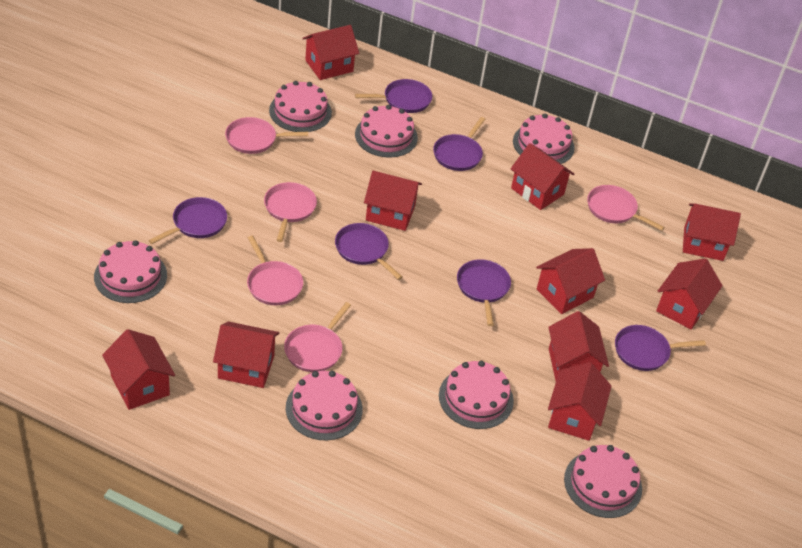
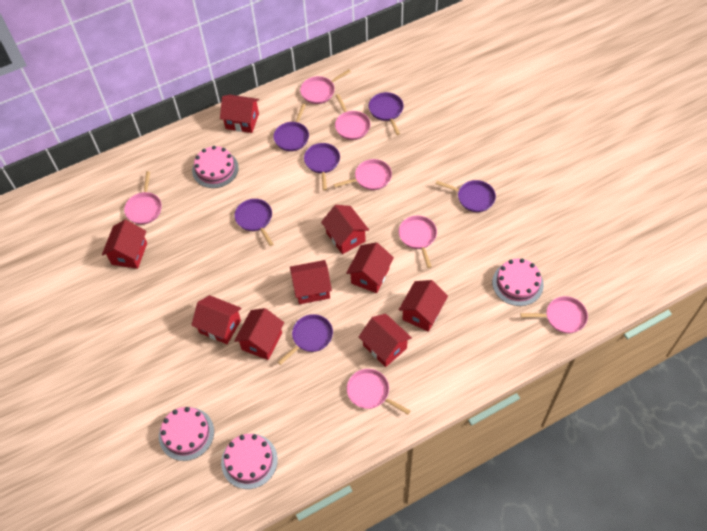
pink cake: 7 -> 4
pink pan: 5 -> 7
red house: 10 -> 9

